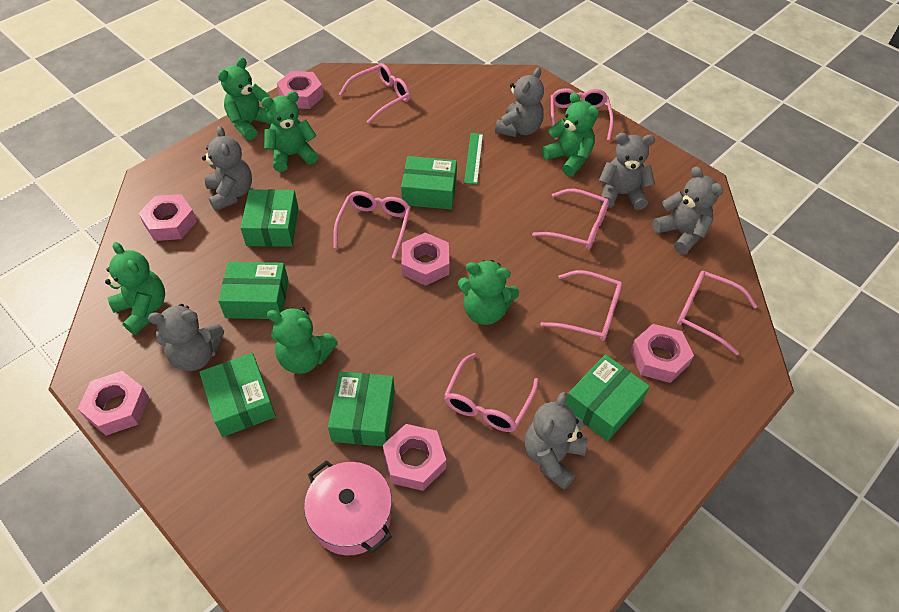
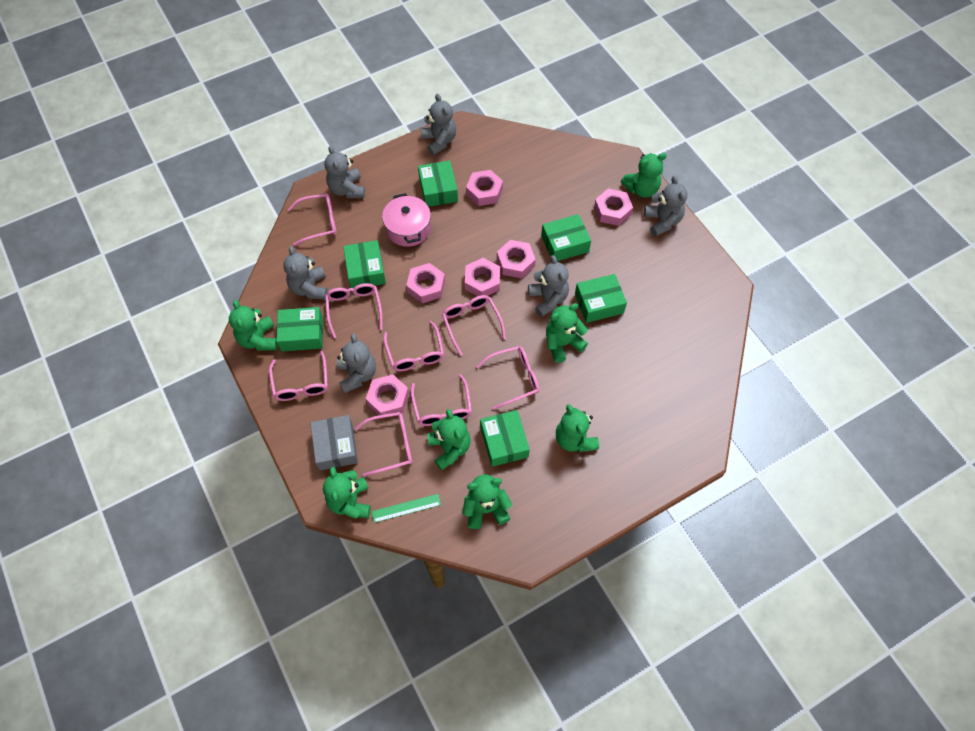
green teddy bear: 6 -> 7
grey box: 0 -> 1
pink glasses: 7 -> 8

